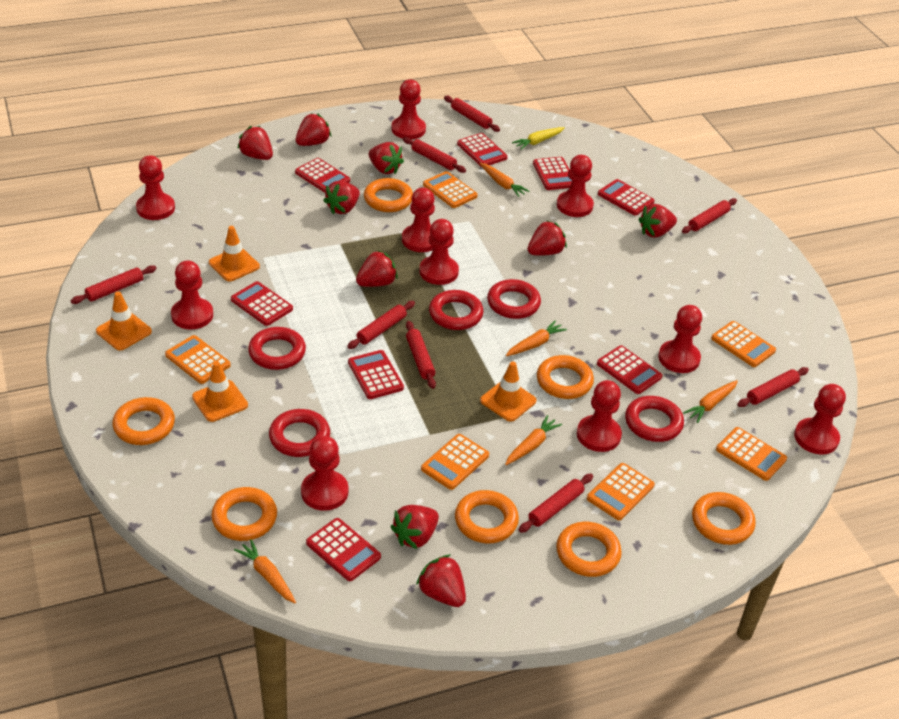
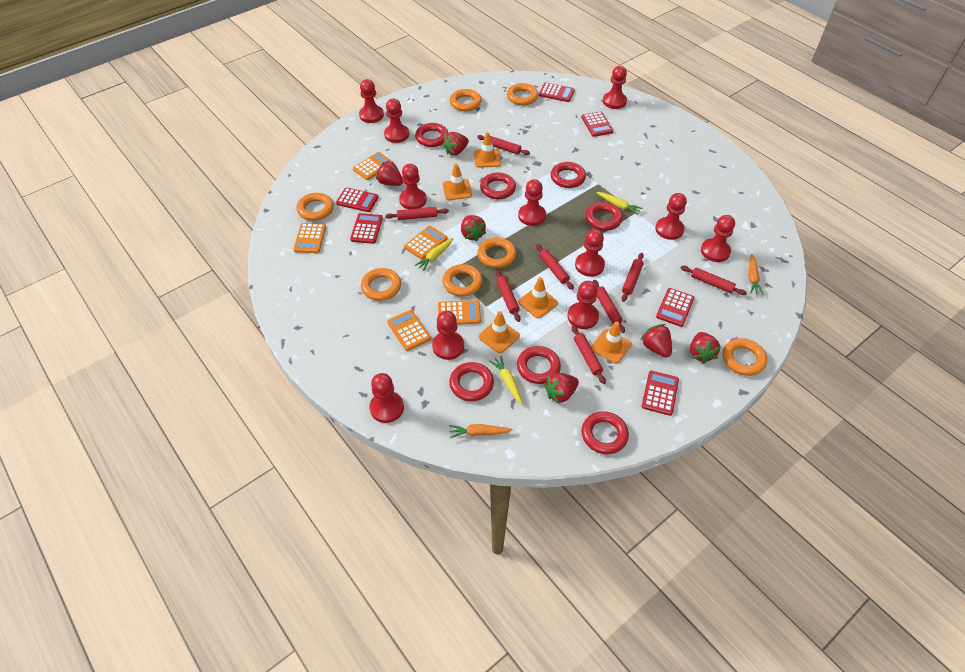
orange calculator: 6 -> 5
orange carrot: 5 -> 2
orange traffic cone: 4 -> 5
red calculator: 8 -> 6
red pawn: 10 -> 11
red ring: 5 -> 7
red strawberry: 9 -> 6
yellow carrot: 1 -> 3

